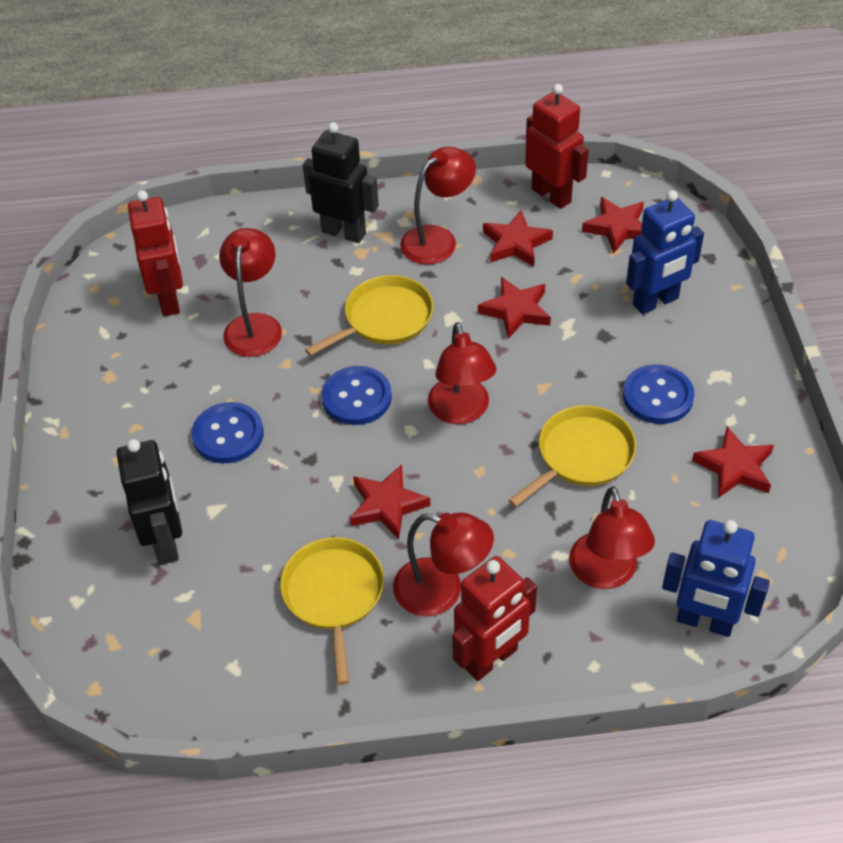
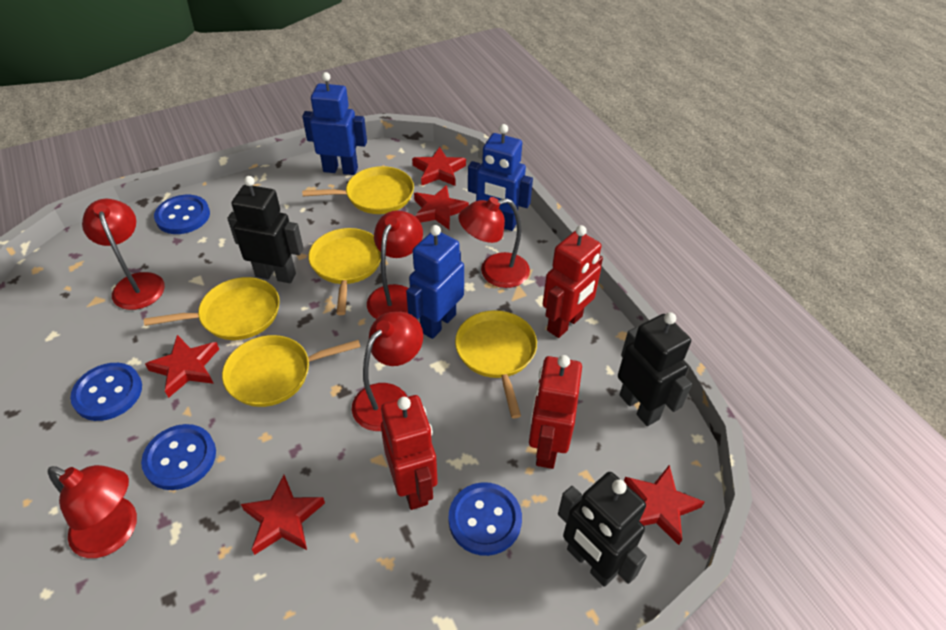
black robot: 2 -> 3
blue button: 3 -> 4
blue robot: 2 -> 3
yellow pan: 3 -> 5

